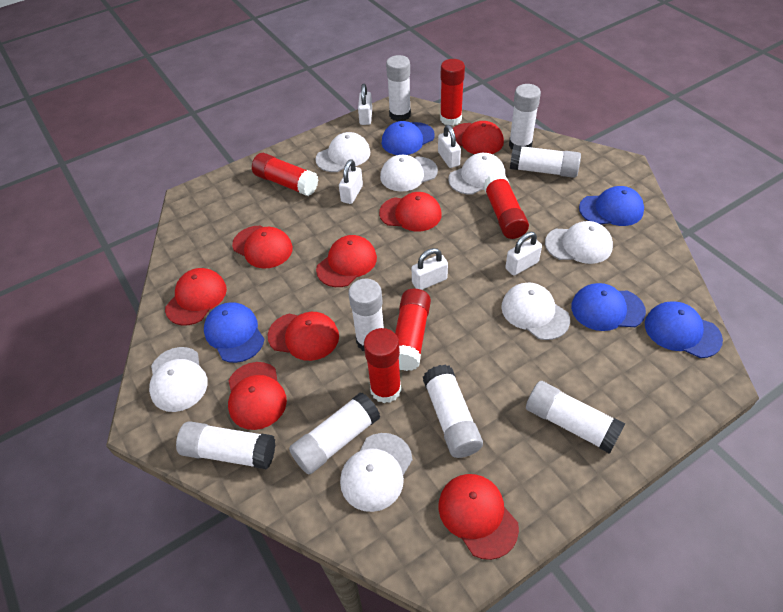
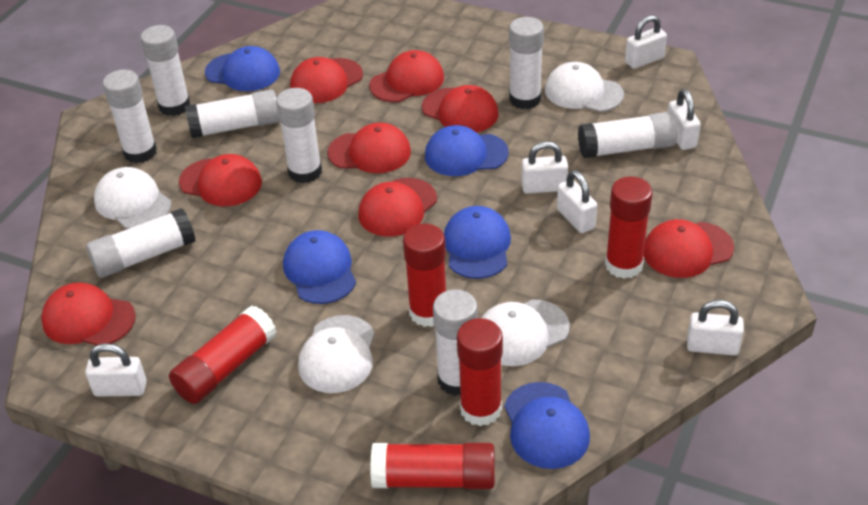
white cap: 7 -> 4
white padlock: 5 -> 6

